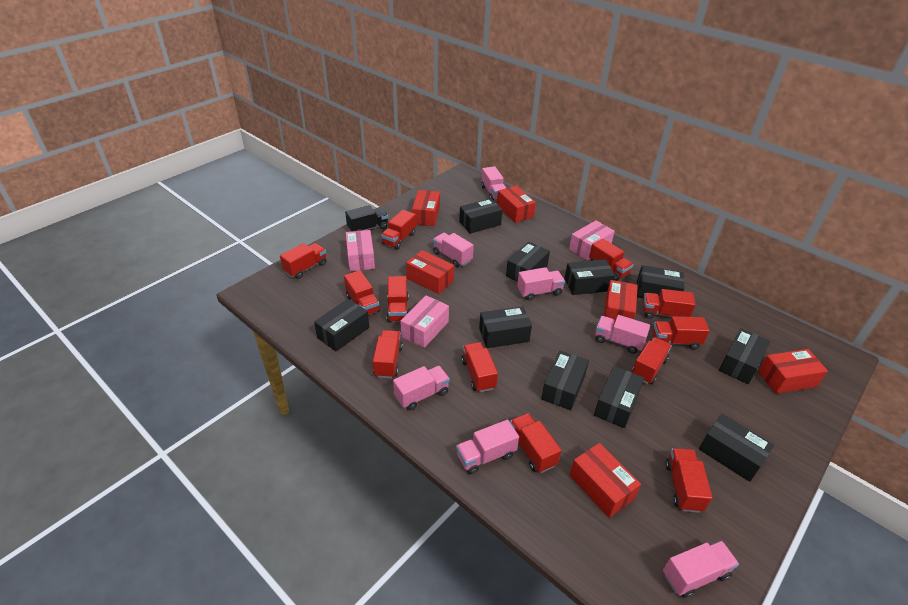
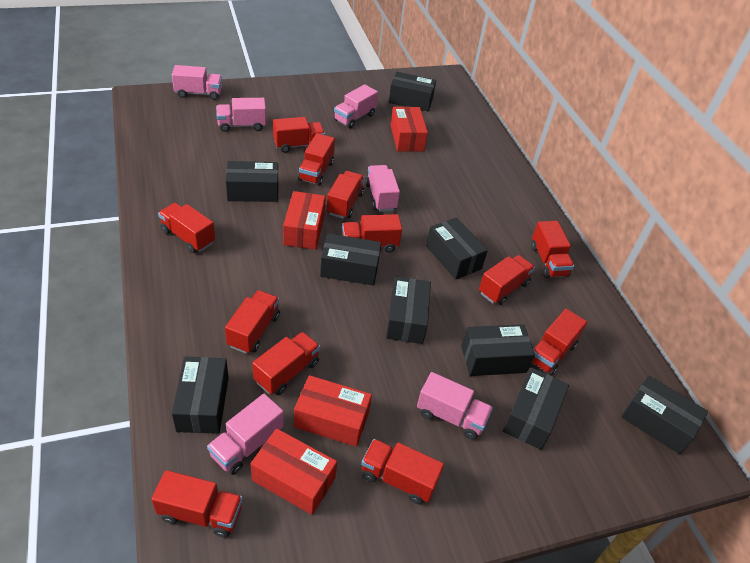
black box: 10 -> 9
black truck: 1 -> 0
pink box: 3 -> 0
pink truck: 7 -> 6
red box: 6 -> 4

